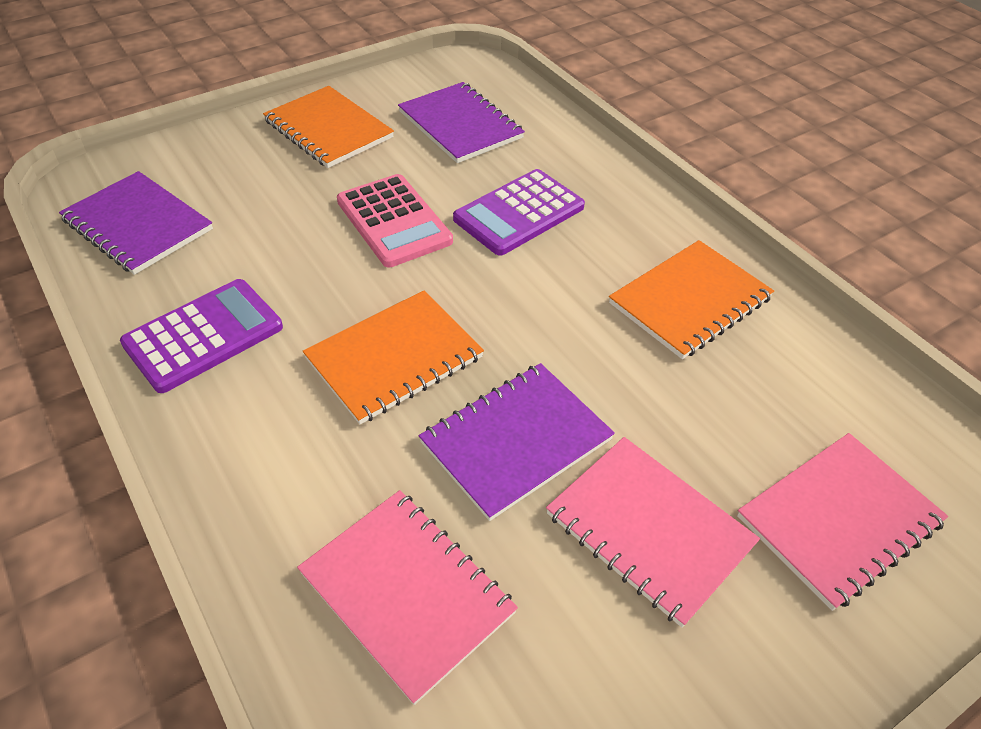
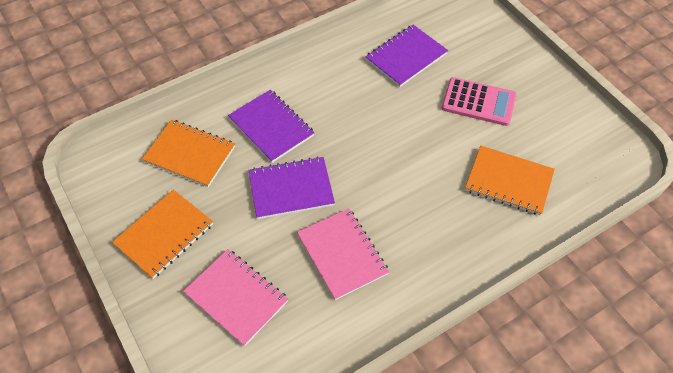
pink notebook: 3 -> 2
purple calculator: 2 -> 0

